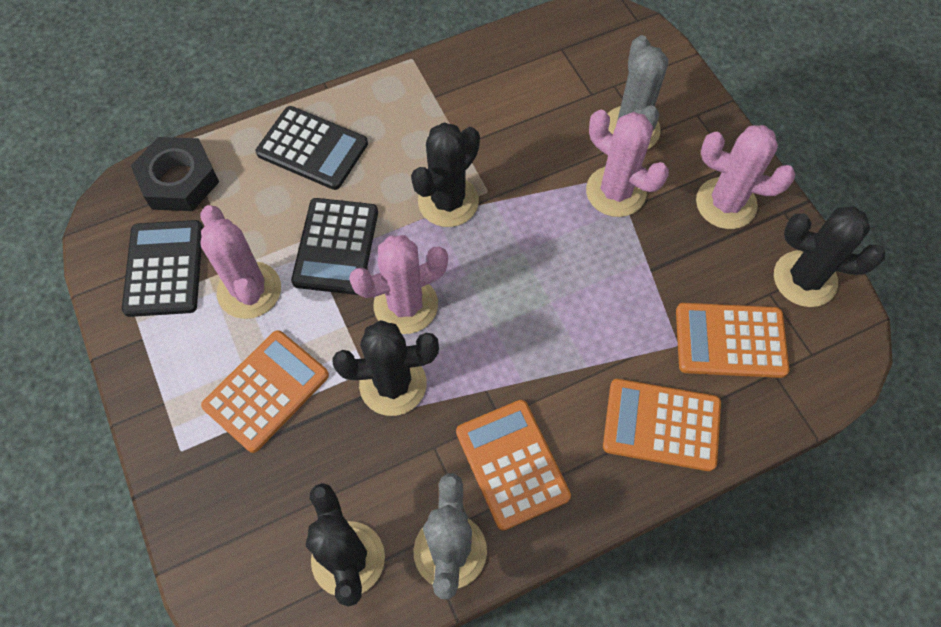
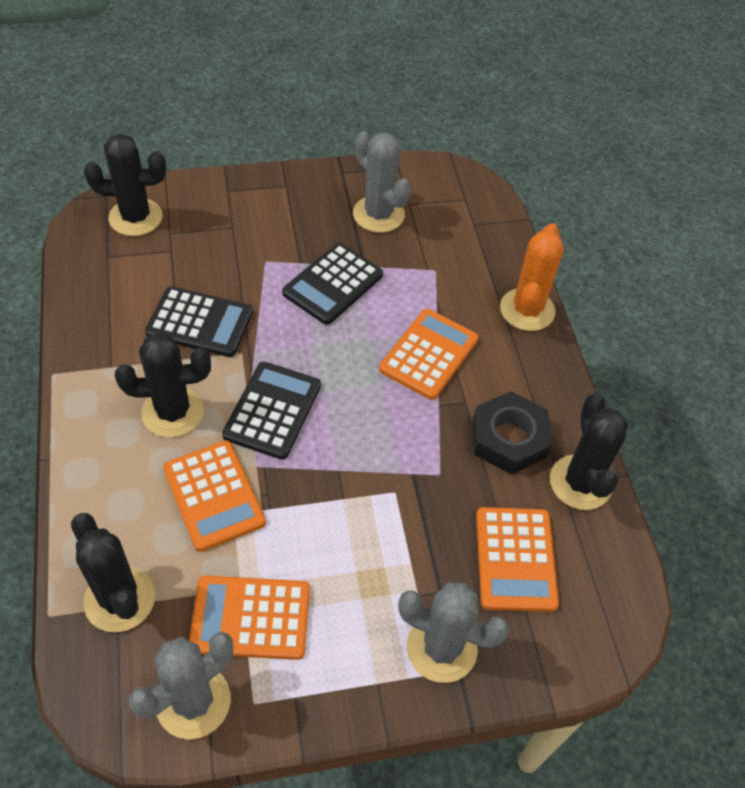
grey cactus: 2 -> 3
orange cactus: 0 -> 1
pink cactus: 4 -> 0

